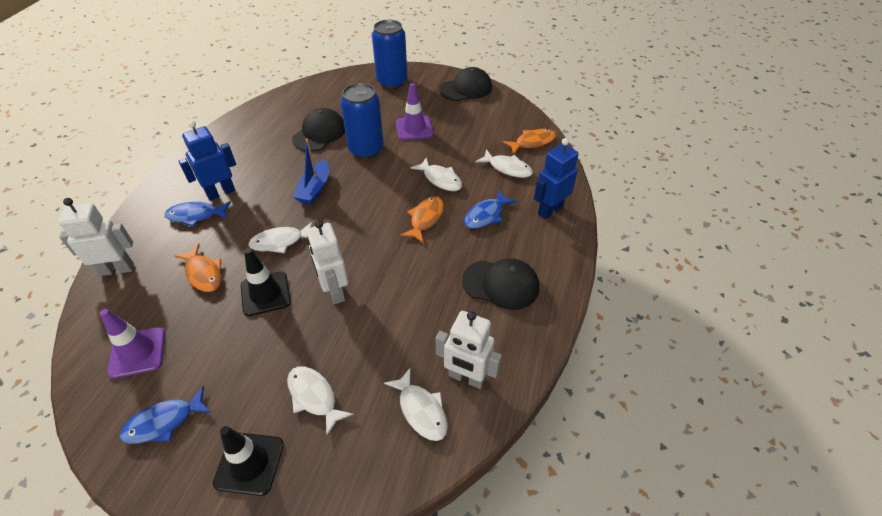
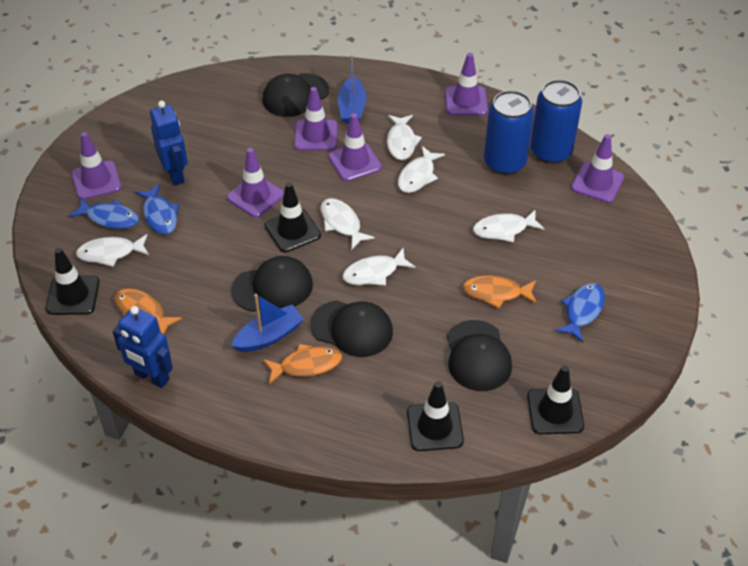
black cap: 3 -> 4
black traffic cone: 2 -> 4
blue boat: 1 -> 2
purple traffic cone: 2 -> 6
white fish: 5 -> 6
white robot: 3 -> 0

